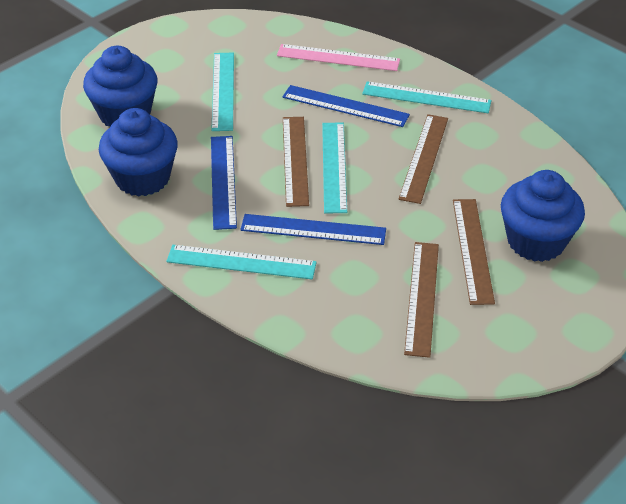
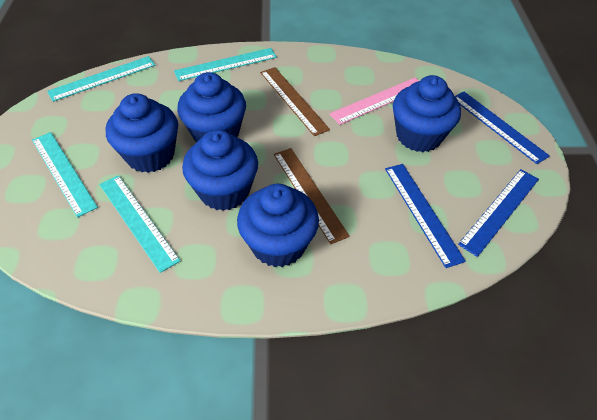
blue cupcake: 3 -> 5
brown ruler: 4 -> 2

